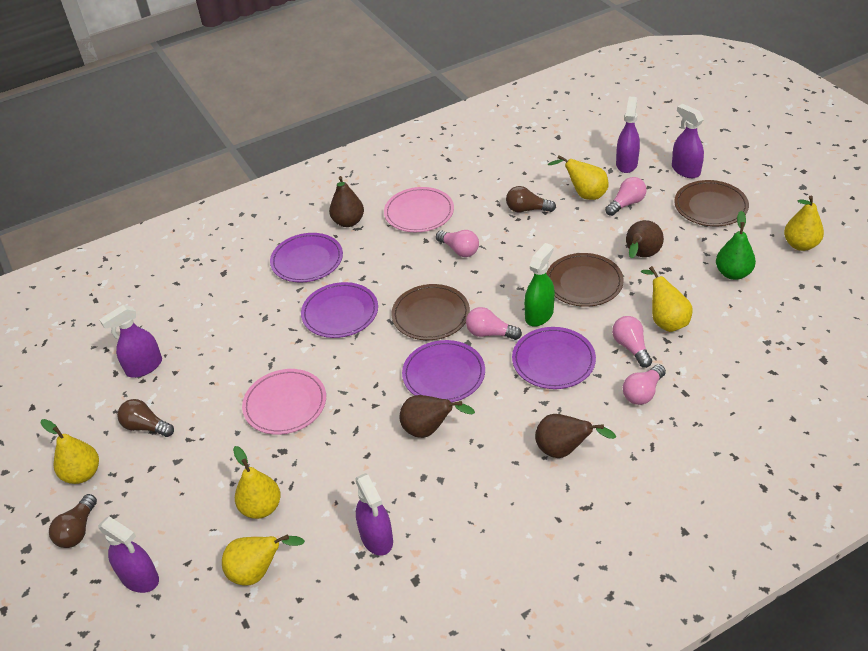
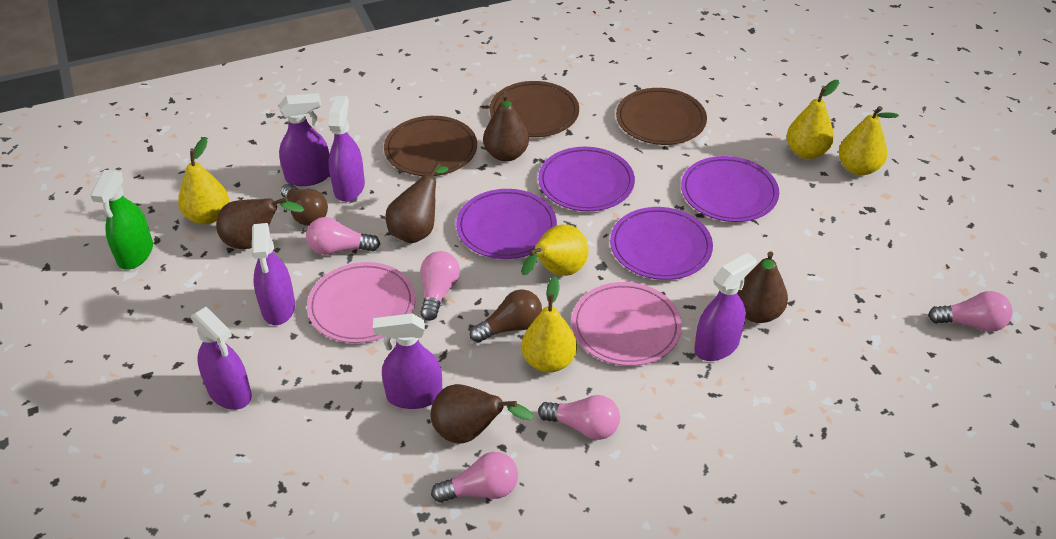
brown light bulb: 3 -> 2
brown pear: 4 -> 5
green pear: 1 -> 0
purple spray bottle: 5 -> 6
yellow pear: 6 -> 5

